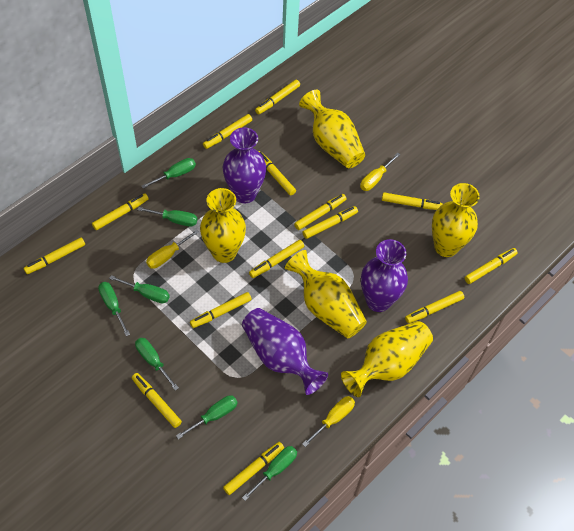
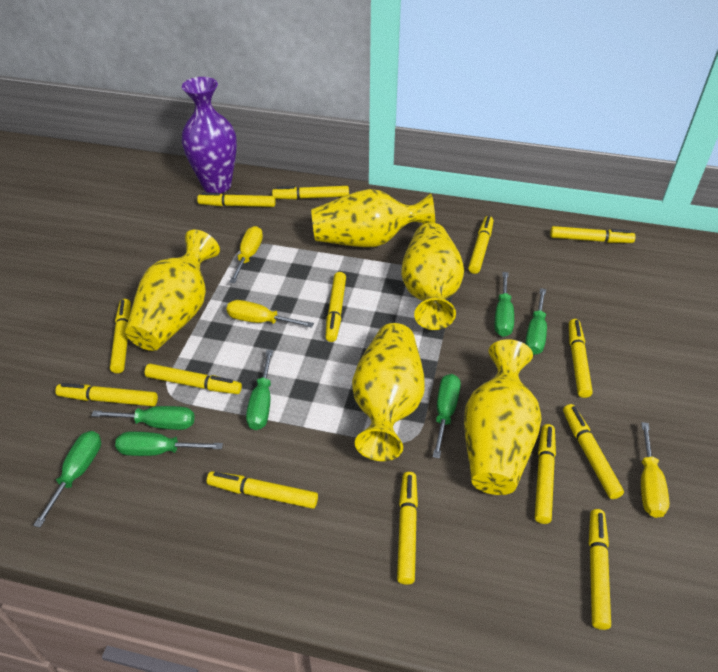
purple vase: 3 -> 1

